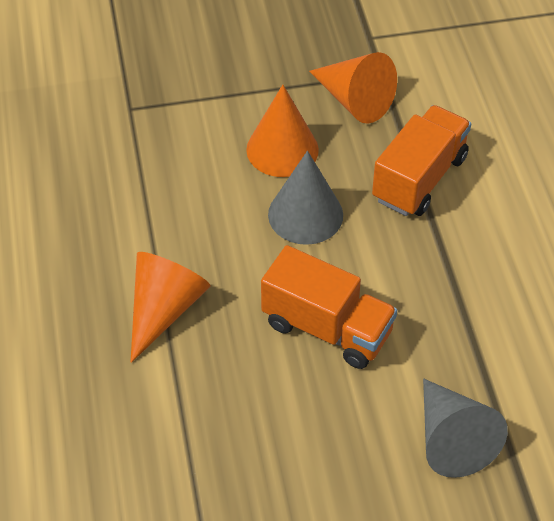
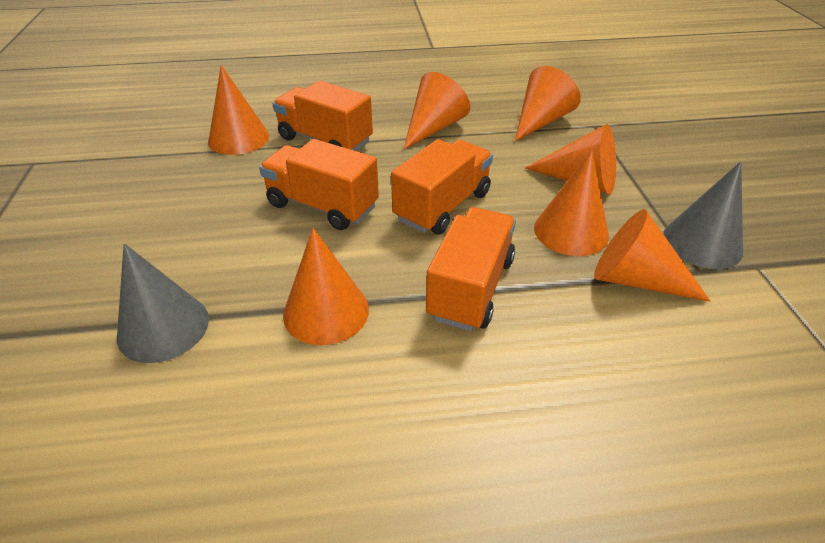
orange cone: 3 -> 7
orange truck: 2 -> 4

